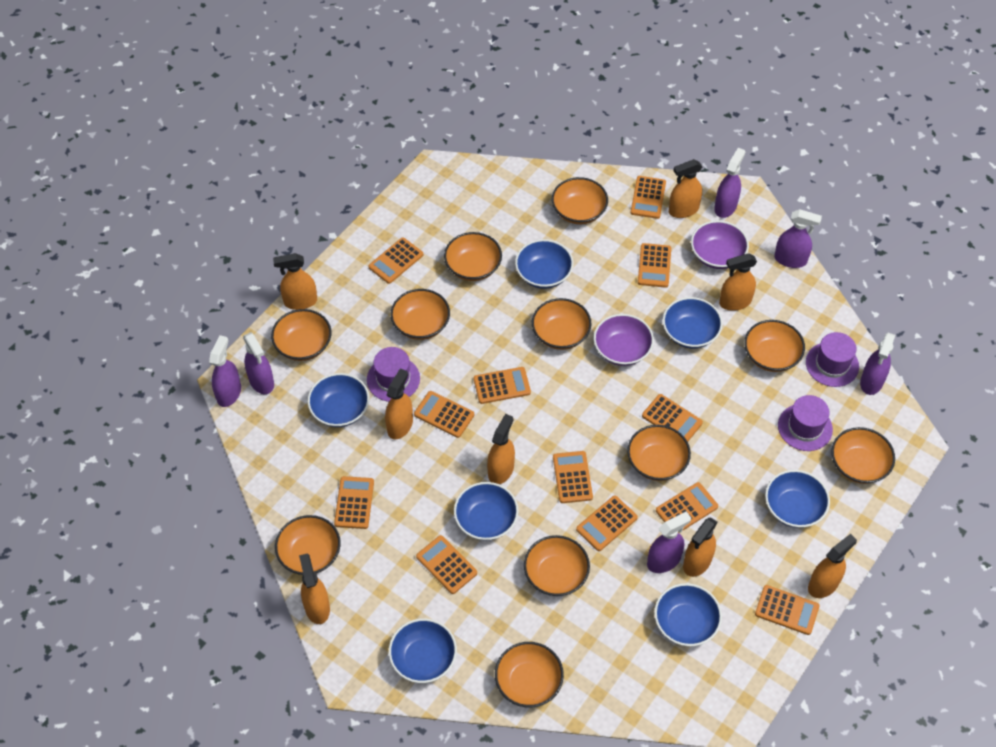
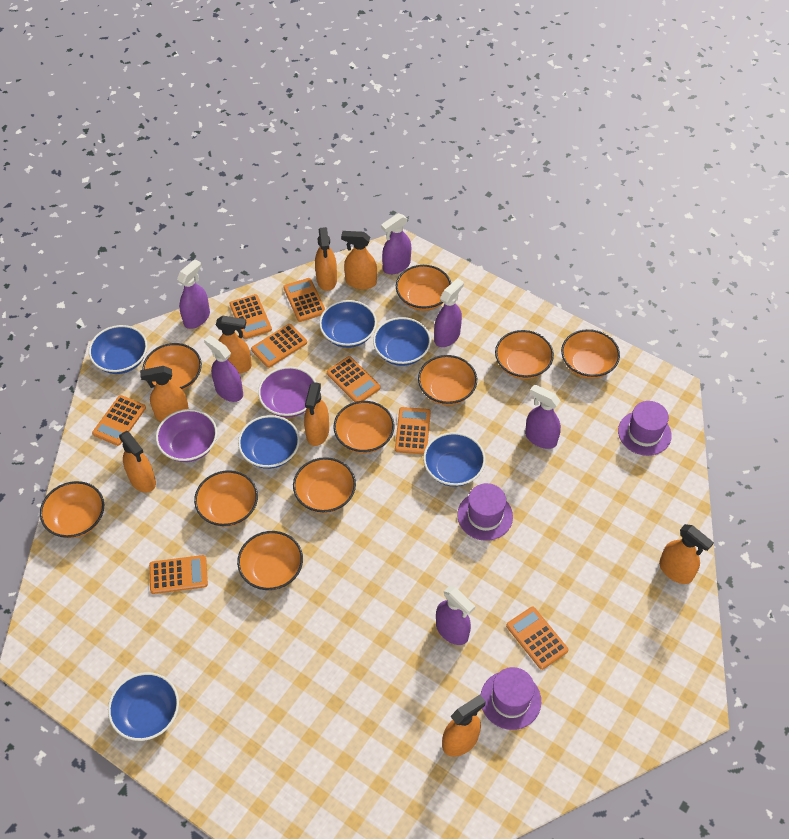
blue bowl: 7 -> 6
orange bowl: 11 -> 10
orange calculator: 12 -> 8

